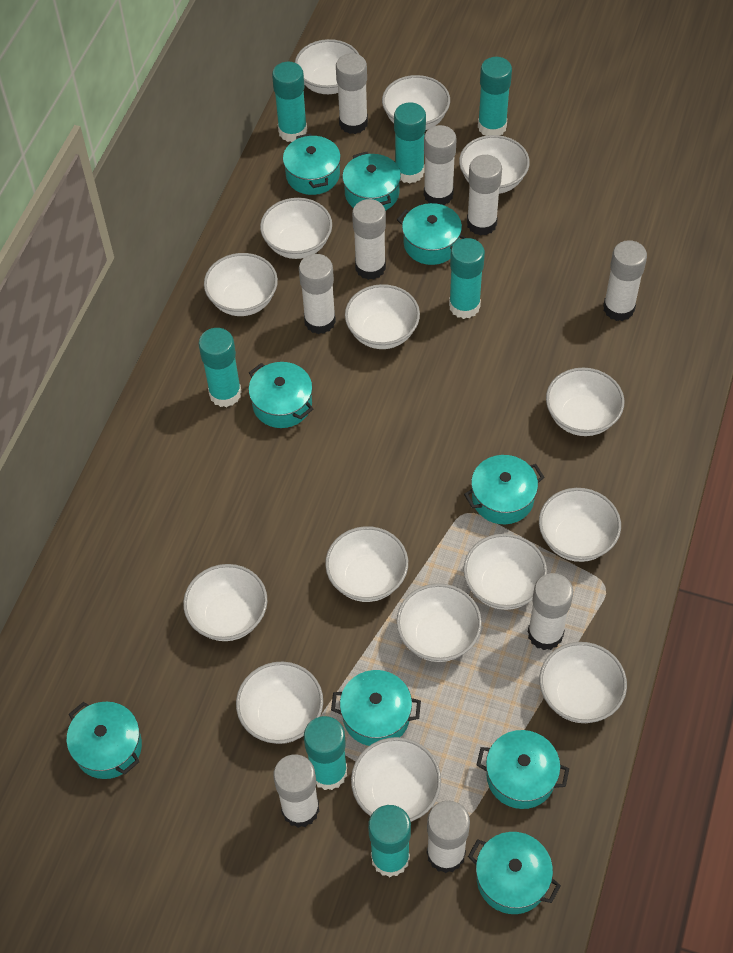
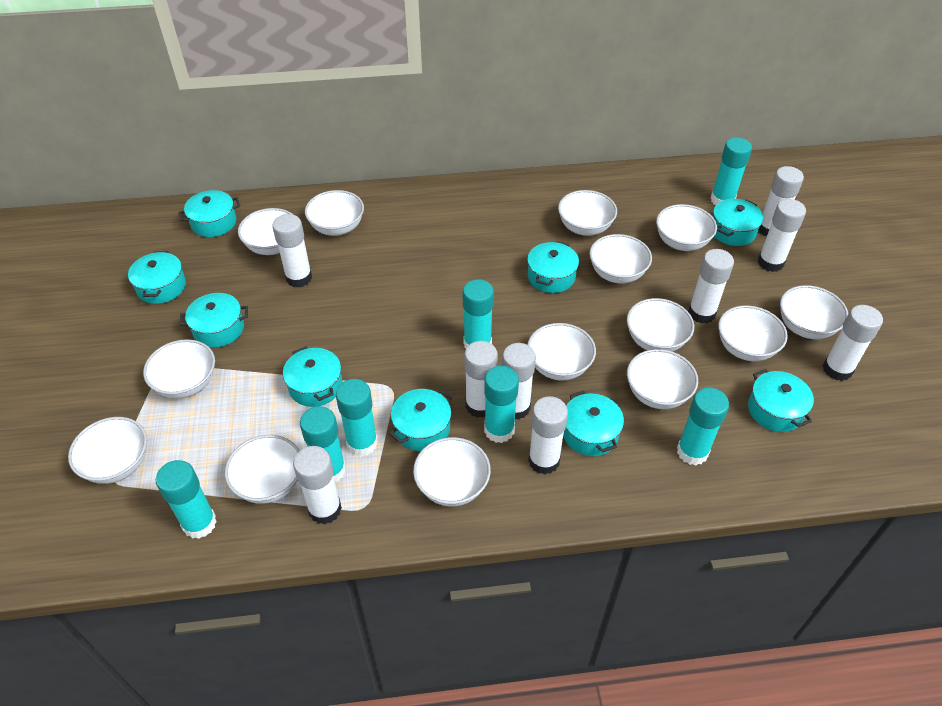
white bowl: 15 -> 14

